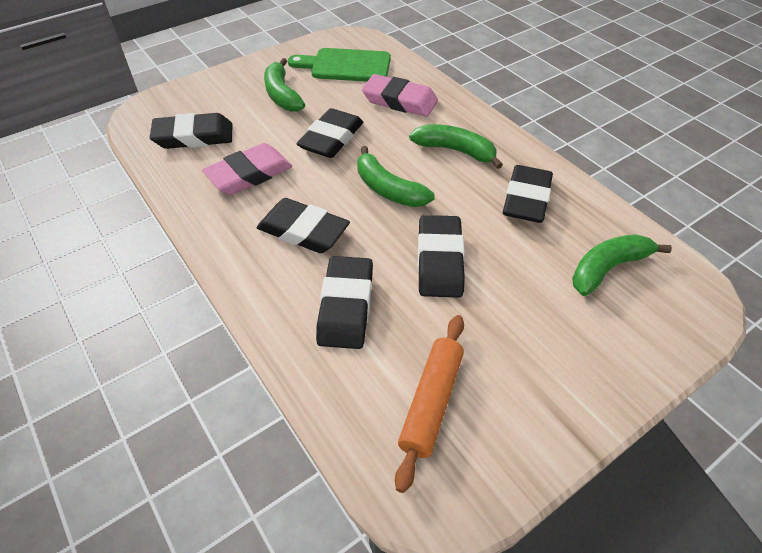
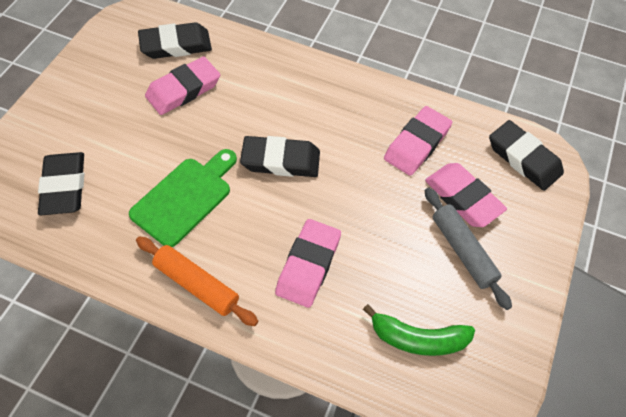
black eraser: 6 -> 4
green banana: 4 -> 1
grey rolling pin: 0 -> 1
pink eraser: 2 -> 4

